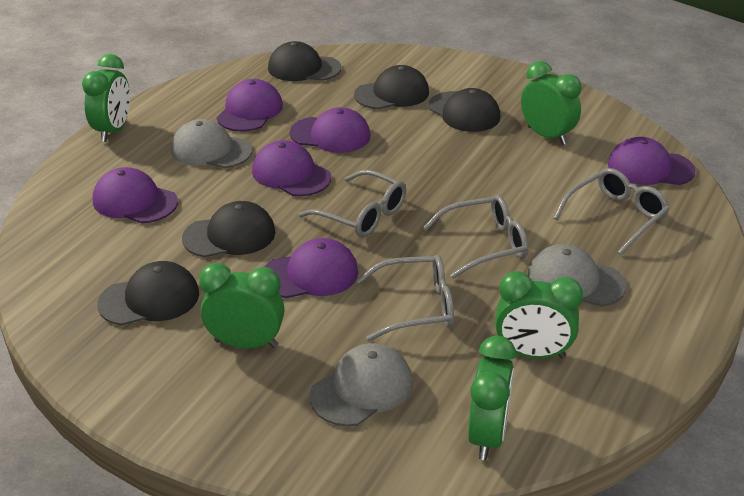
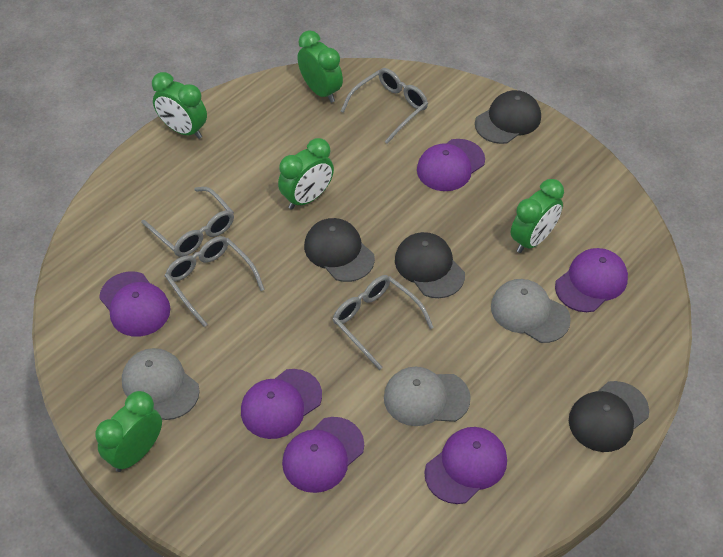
black cap: 5 -> 4

